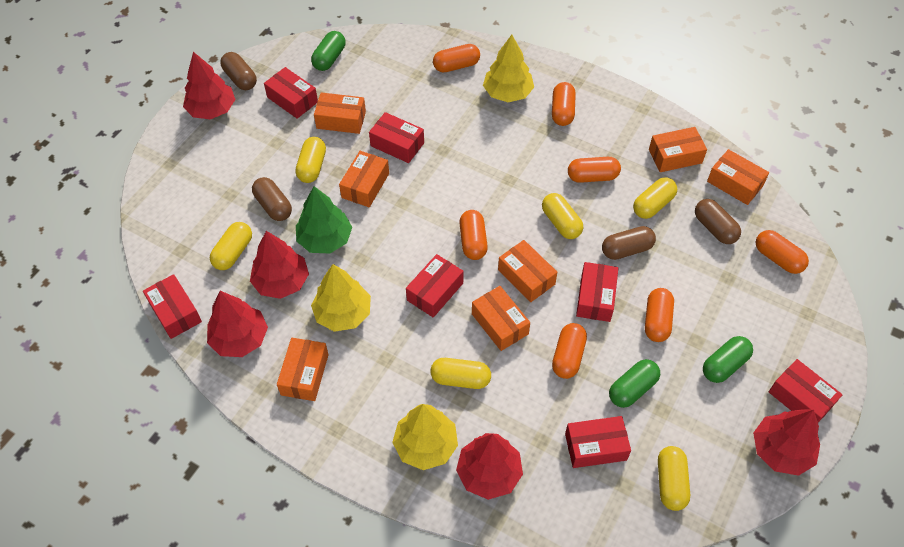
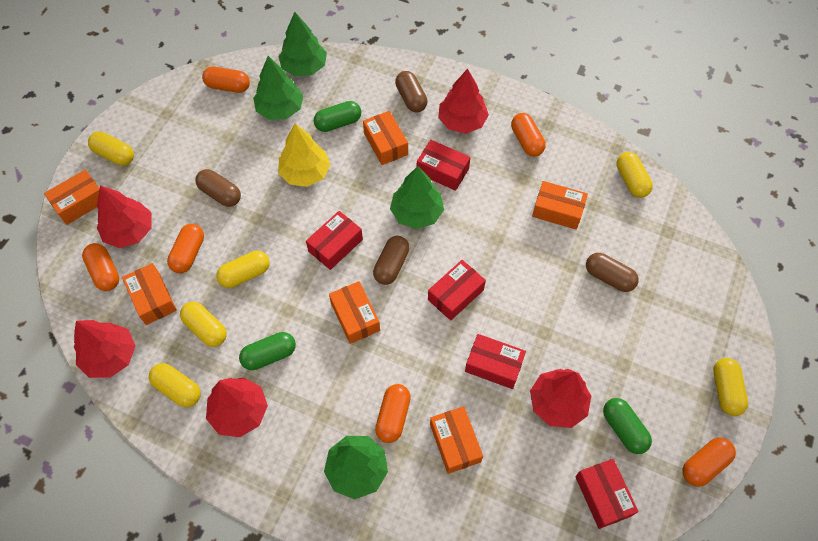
green tree: 1 -> 4
orange box: 7 -> 6
orange capsule: 7 -> 6
red box: 7 -> 5
yellow tree: 3 -> 1

